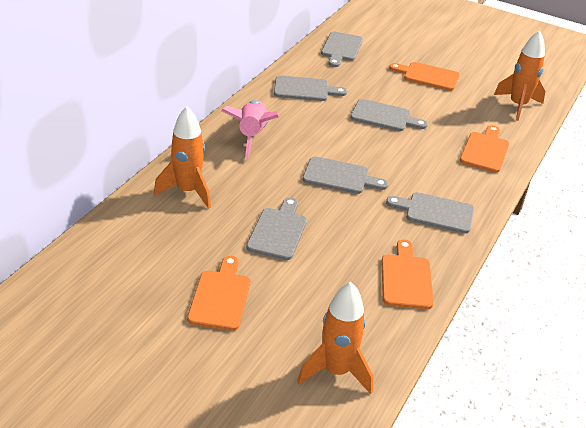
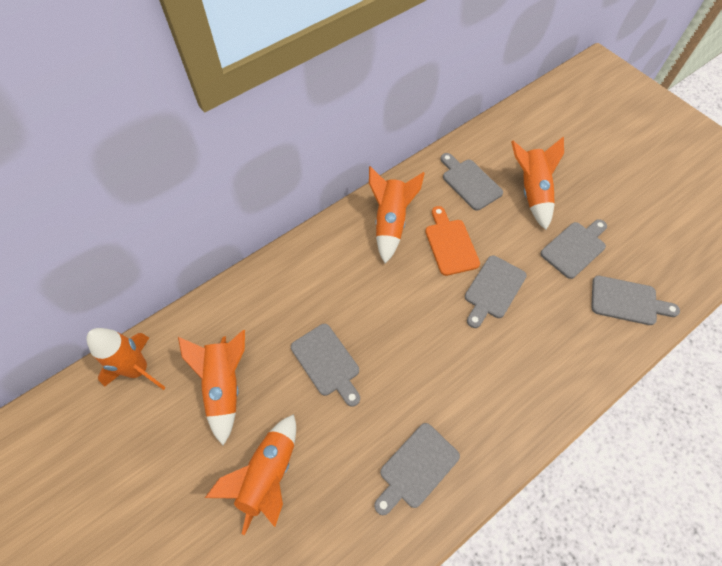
orange cutting board: 4 -> 1
orange rocket: 3 -> 5
pink rocket: 1 -> 0

